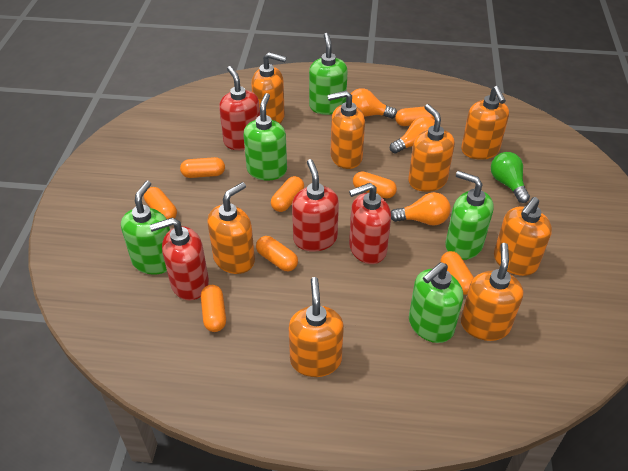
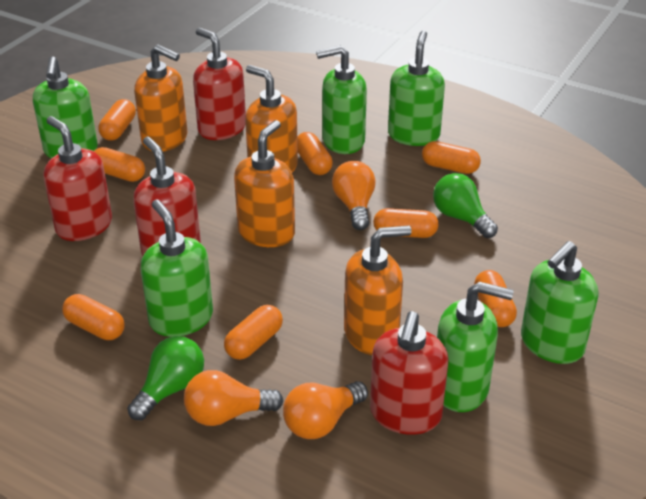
green light bulb: 1 -> 2
green soap dispenser: 5 -> 6
orange soap dispenser: 8 -> 4

